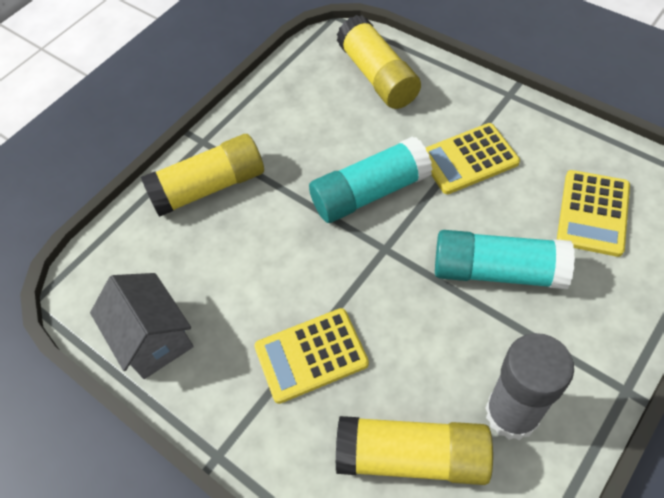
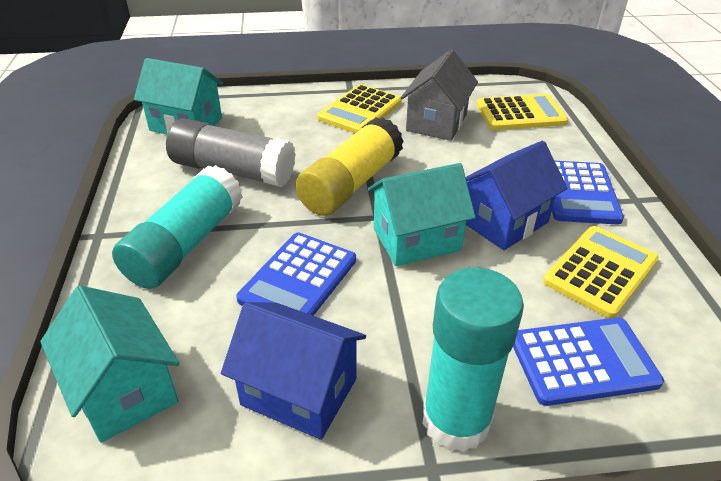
blue calculator: 0 -> 3
blue house: 0 -> 2
turquoise house: 0 -> 3
yellow glue stick: 3 -> 1

